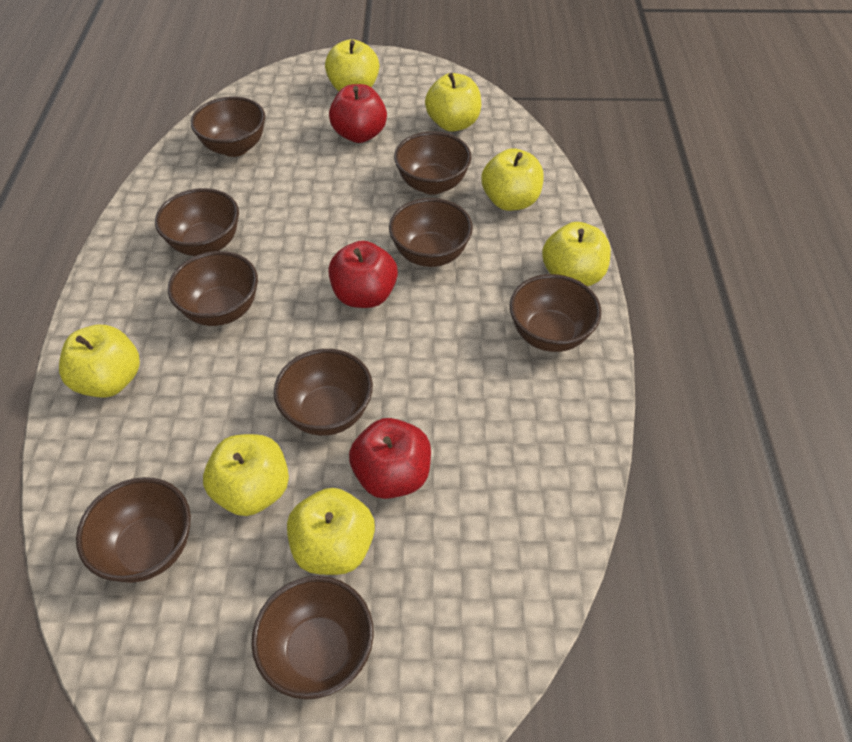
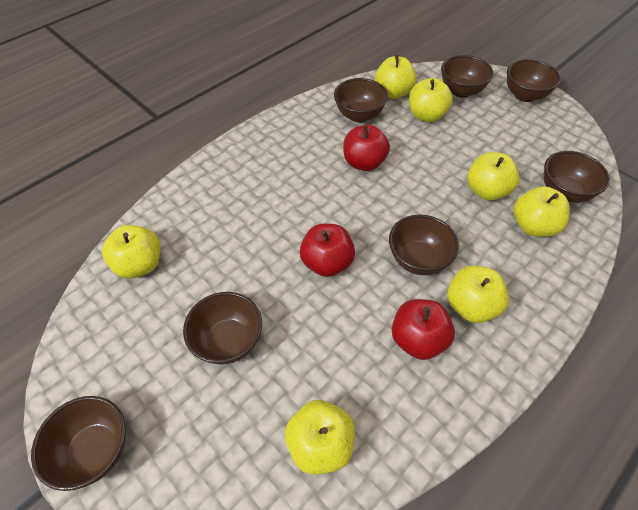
brown bowl: 9 -> 7

